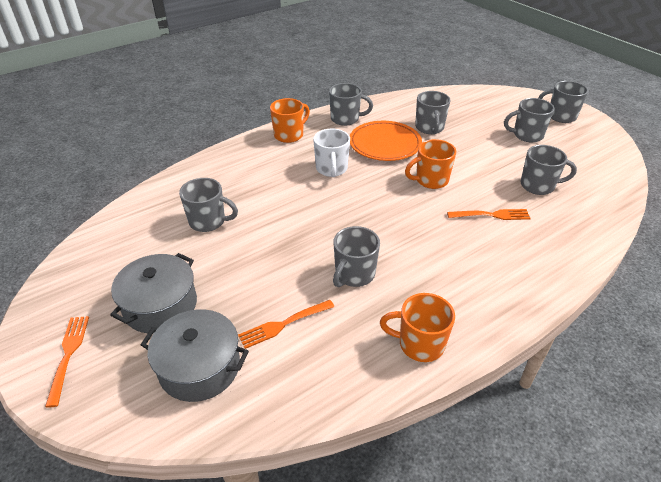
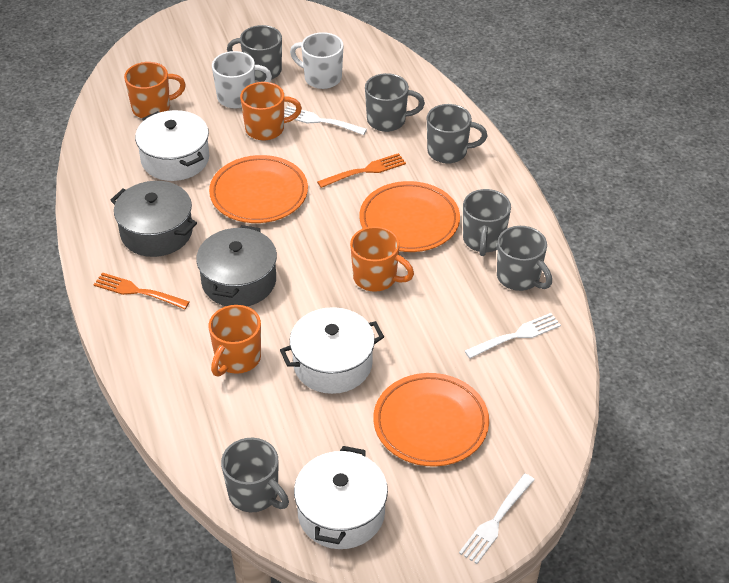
grey mug: 7 -> 6
orange fork: 3 -> 2
orange mug: 3 -> 4
orange plate: 1 -> 3
white fork: 0 -> 3
white mug: 1 -> 2
white pot: 0 -> 3

